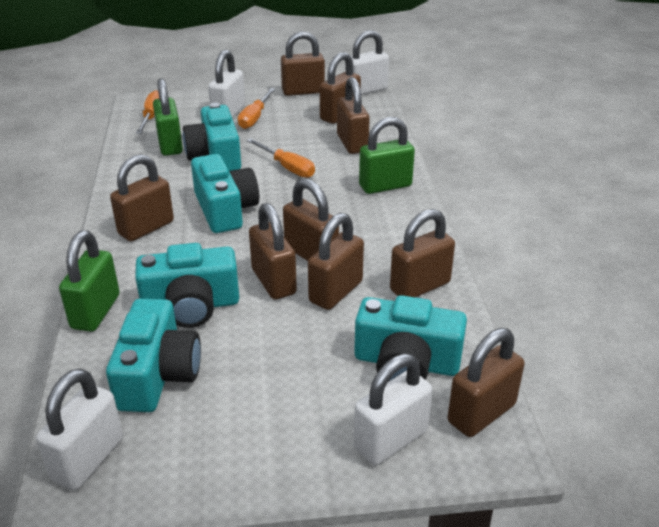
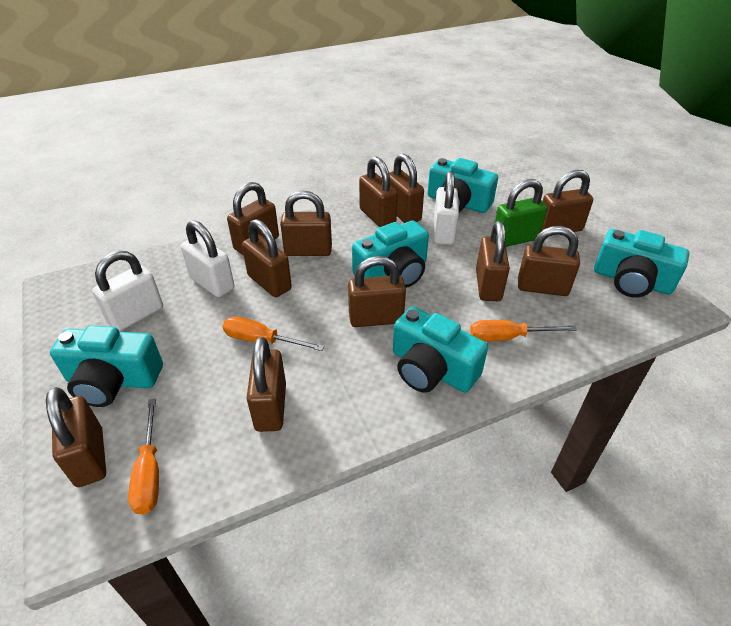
brown padlock: 9 -> 11
green padlock: 3 -> 1
white padlock: 4 -> 3

